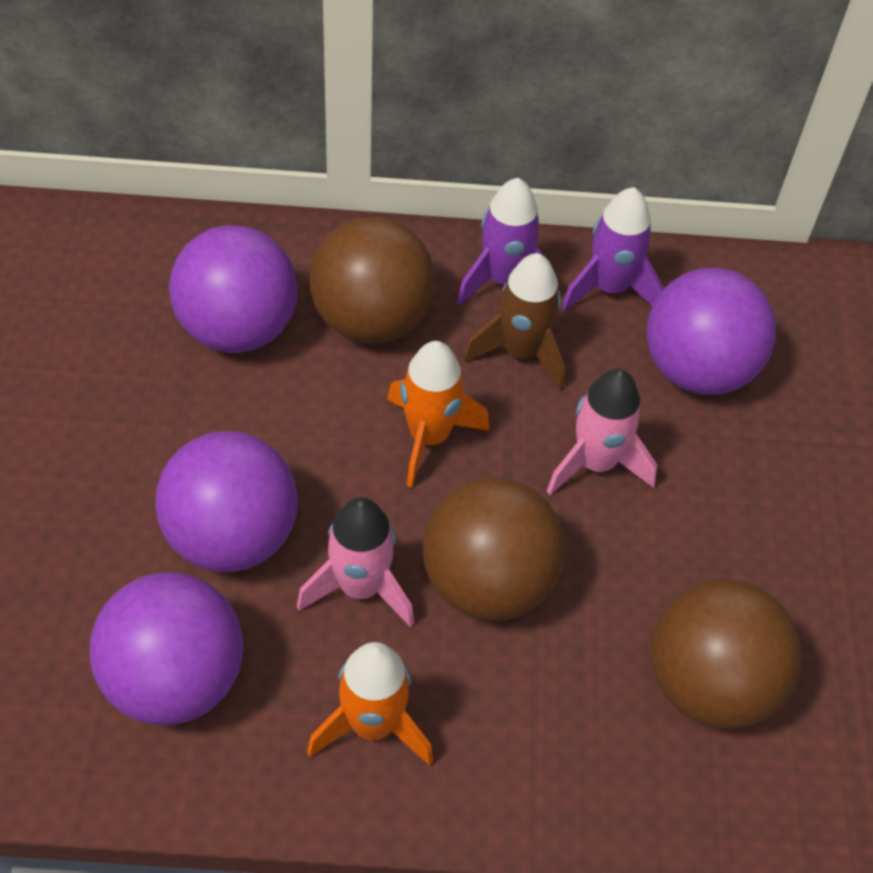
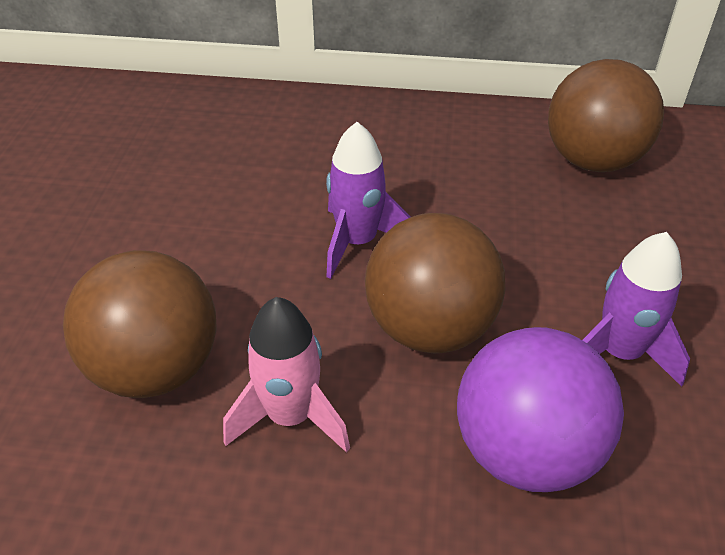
brown rocket: 1 -> 0
orange rocket: 2 -> 0
pink rocket: 2 -> 1
purple ball: 4 -> 1

